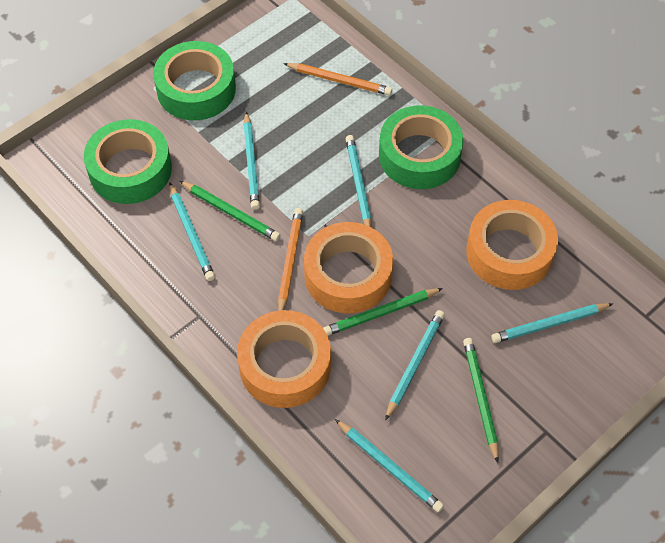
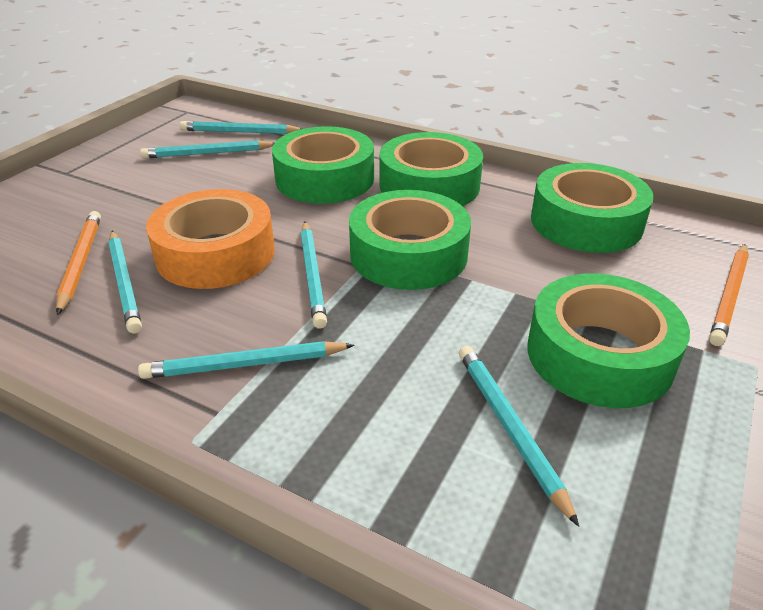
green pencil: 3 -> 0
green tape: 3 -> 5
orange tape: 3 -> 1

